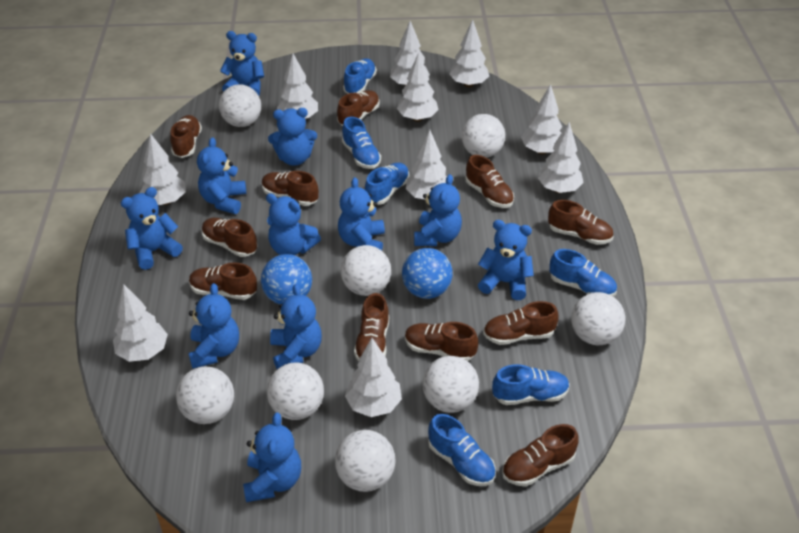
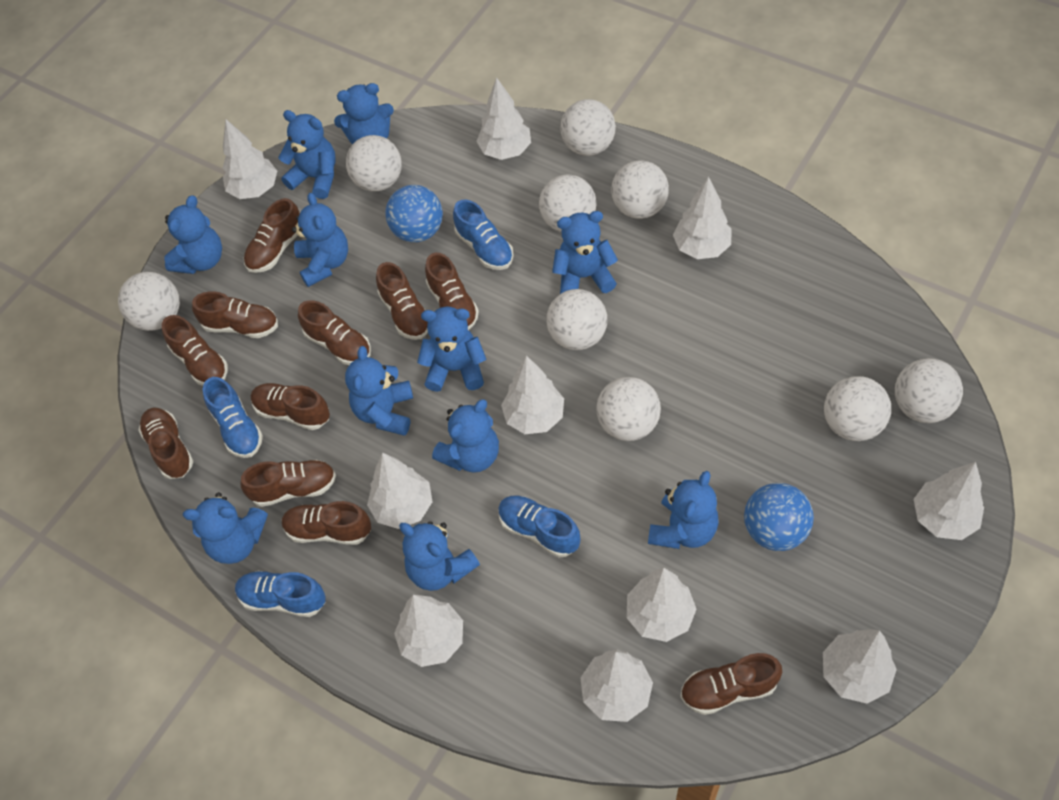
blue shoe: 6 -> 4
white ball: 8 -> 9

